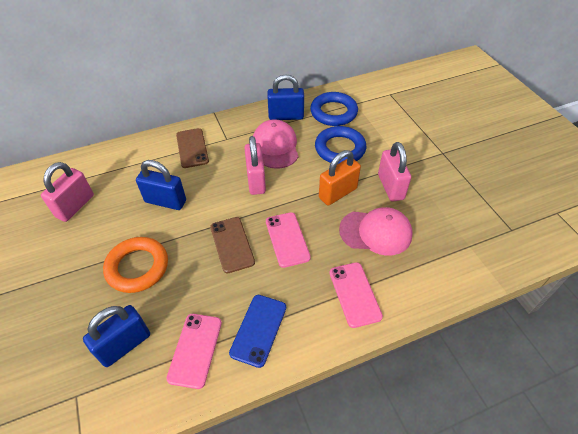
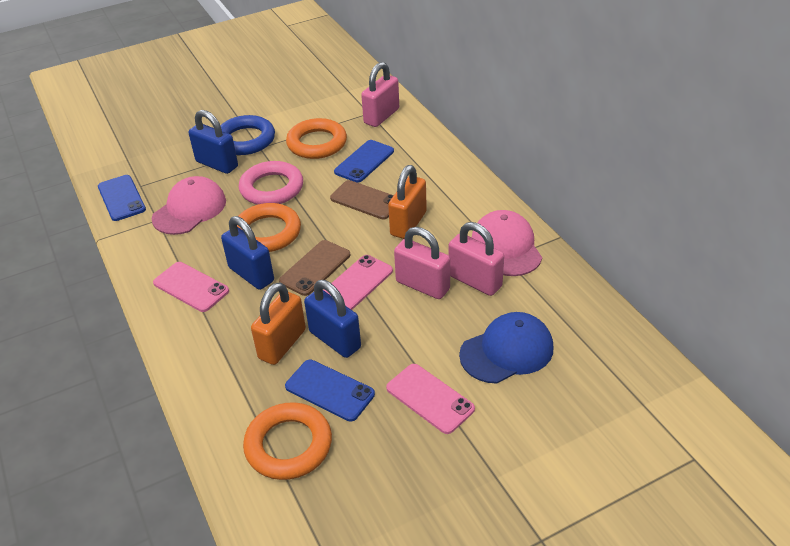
blue cap: 0 -> 1
blue phone: 1 -> 3
blue ring: 2 -> 1
orange padlock: 1 -> 2
orange ring: 1 -> 3
pink ring: 0 -> 1

